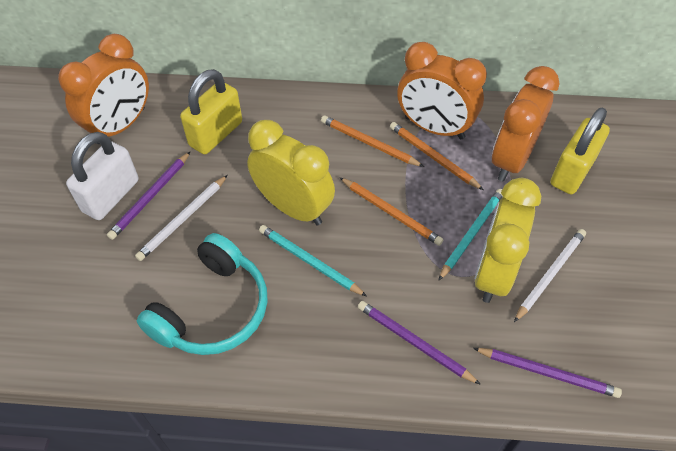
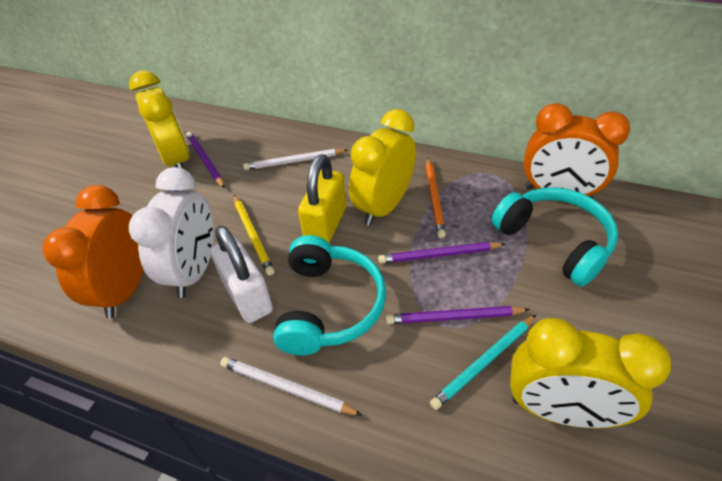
orange clock: 3 -> 2
orange pencil: 3 -> 1
turquoise headphones: 1 -> 2
turquoise pencil: 2 -> 1
white clock: 0 -> 1
yellow clock: 2 -> 3
yellow padlock: 2 -> 1
yellow pencil: 0 -> 1

